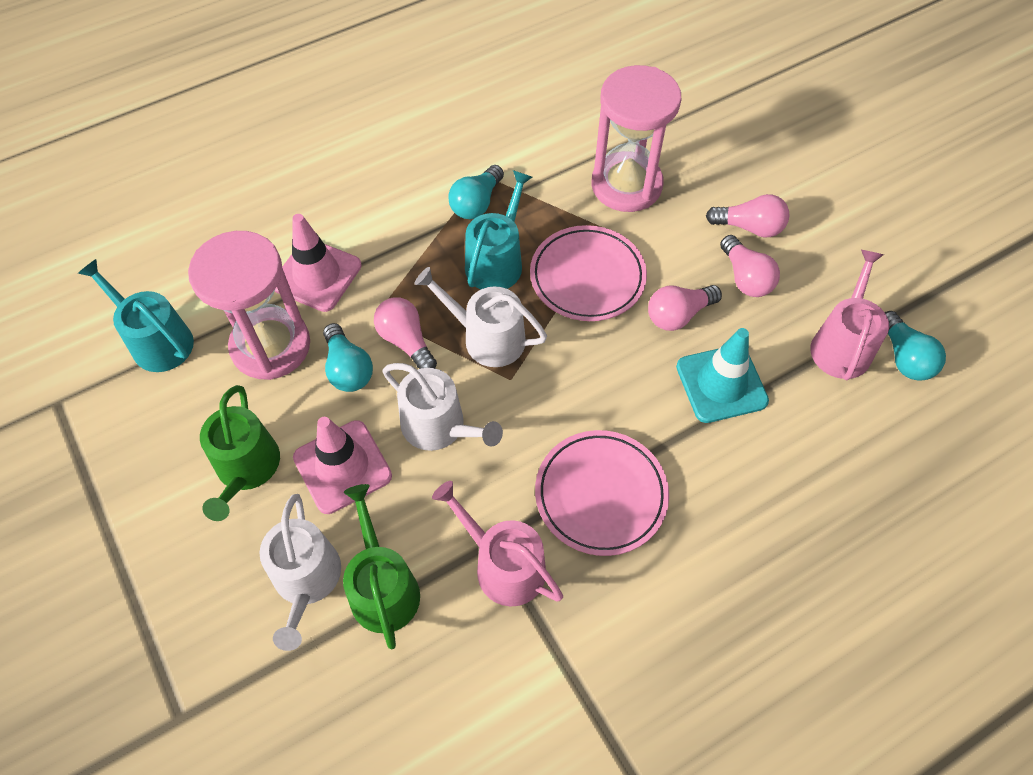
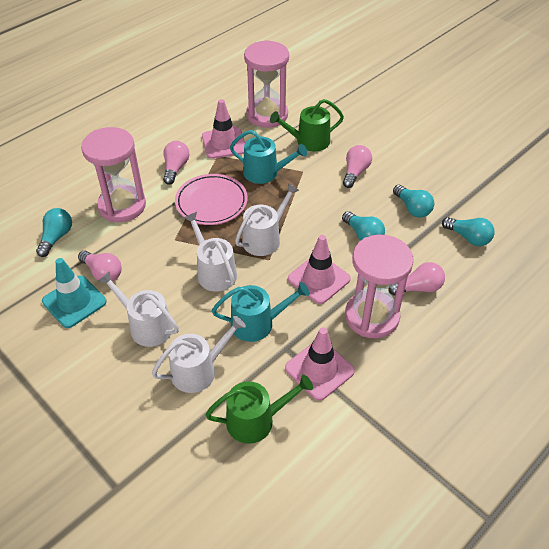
pink hourglass: 2 -> 3
pink plate: 2 -> 1
pink traffic cone: 2 -> 3
pink watering can: 2 -> 0
turquoise light bulb: 3 -> 4
white watering can: 3 -> 4

